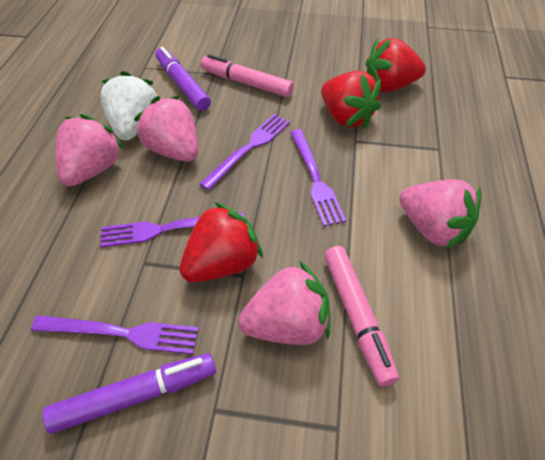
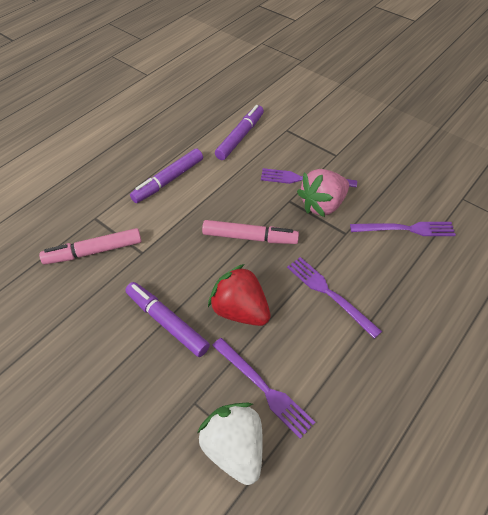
pink strawberry: 4 -> 1
purple marker: 2 -> 3
red strawberry: 3 -> 1

